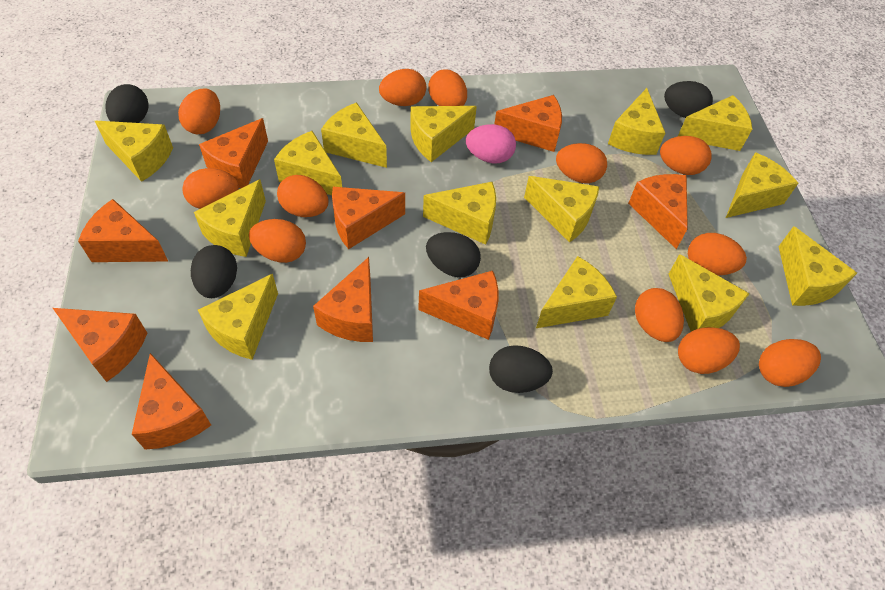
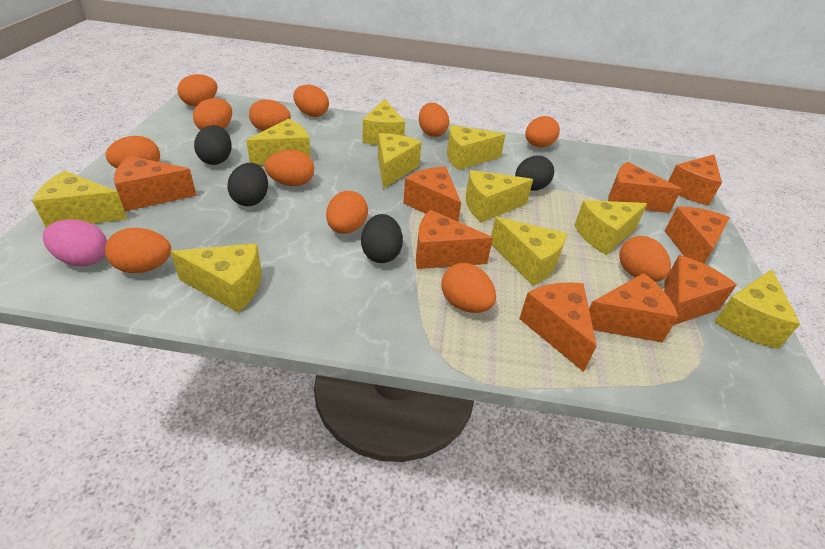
black egg: 5 -> 4
yellow cheese: 14 -> 10

